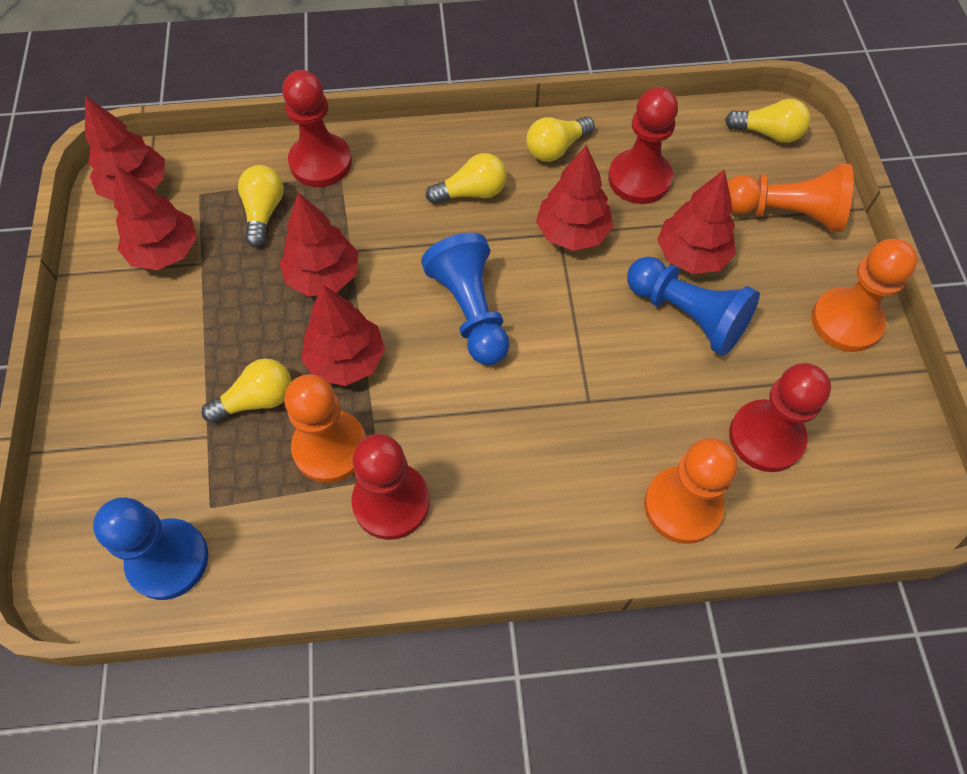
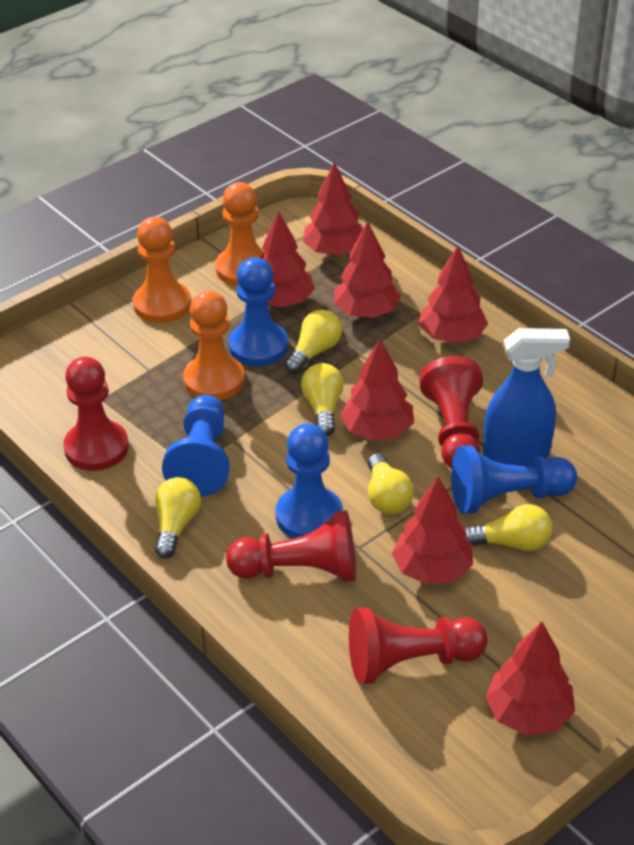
blue pawn: 3 -> 4
blue spray bottle: 0 -> 1
orange pawn: 4 -> 3
red tree: 6 -> 7

